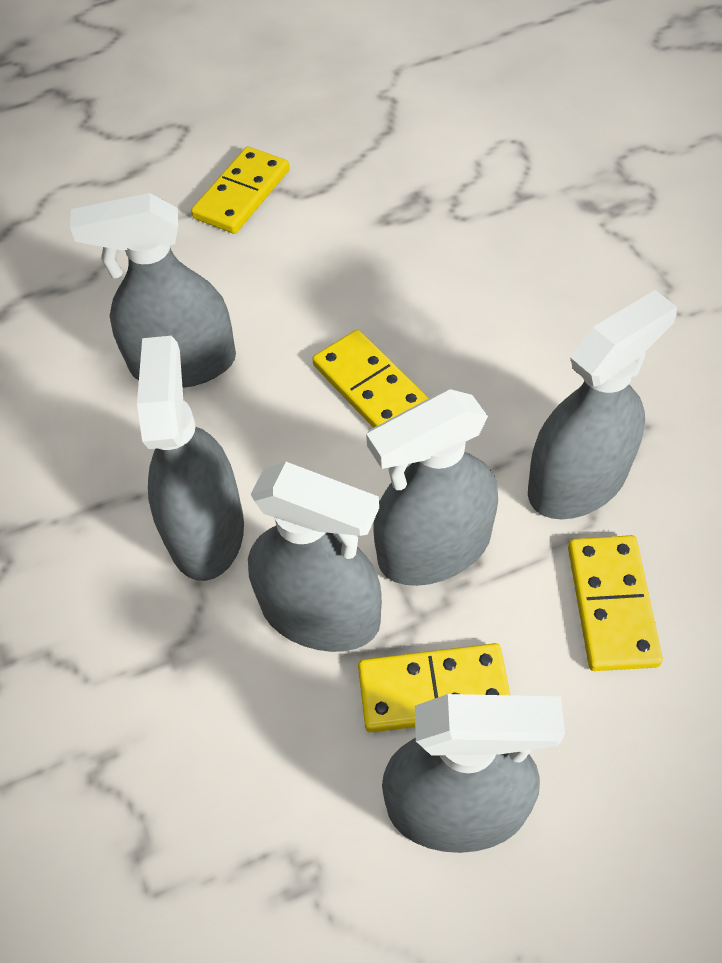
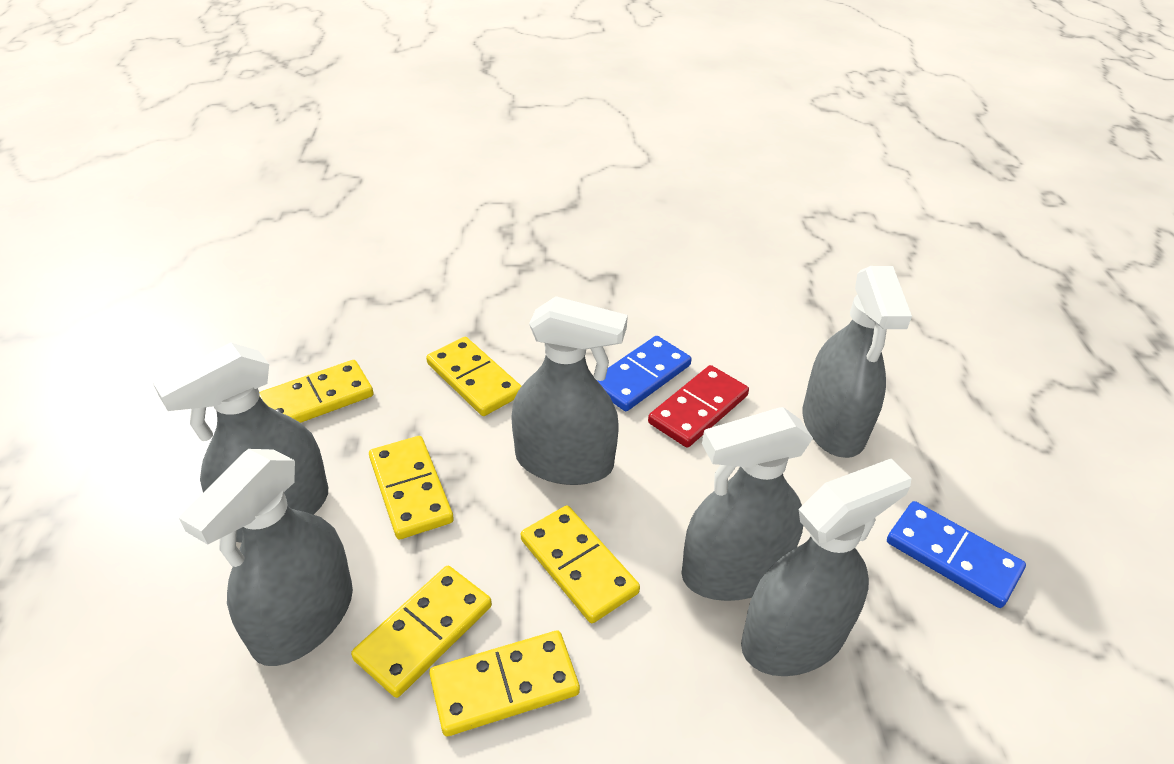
blue domino: 0 -> 2
red domino: 0 -> 1
yellow domino: 4 -> 6

